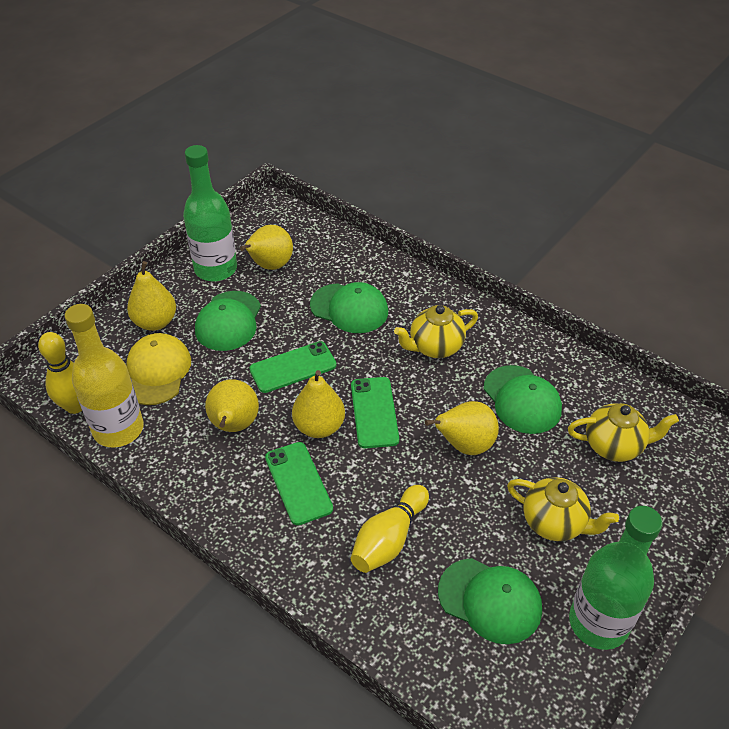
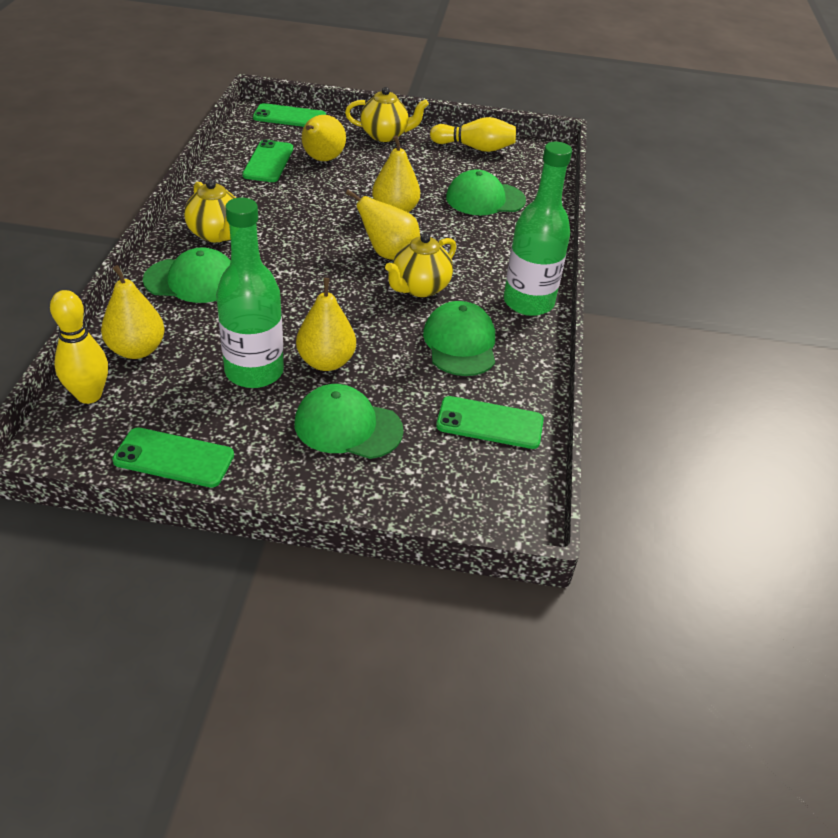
green phone: 3 -> 4
yellow bottle: 1 -> 0
yellow cap: 1 -> 0

